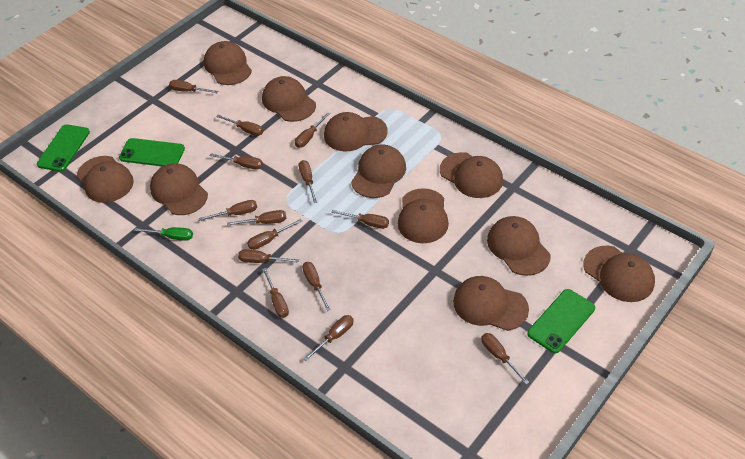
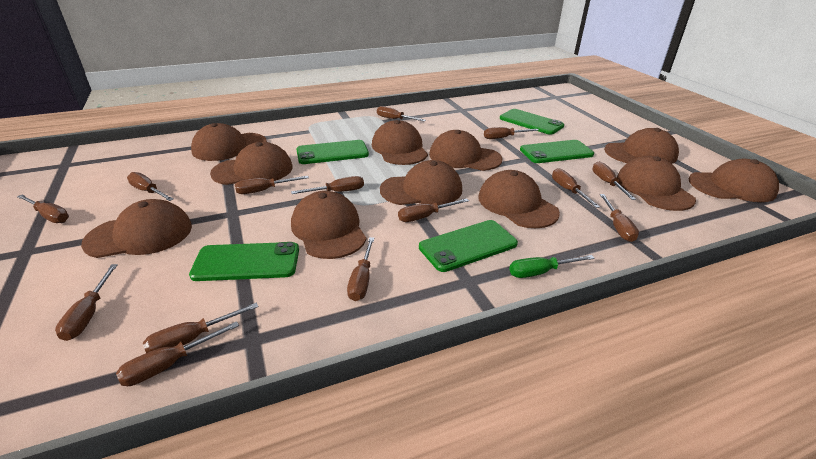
green phone: 3 -> 5

